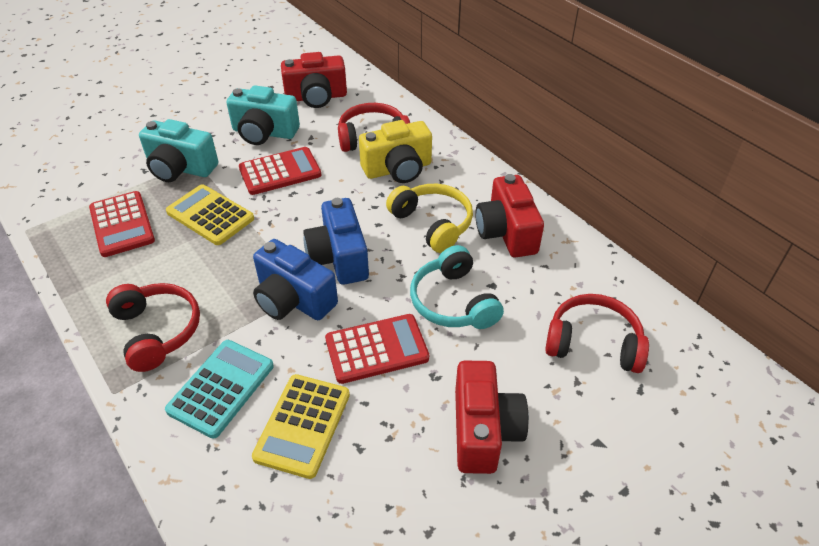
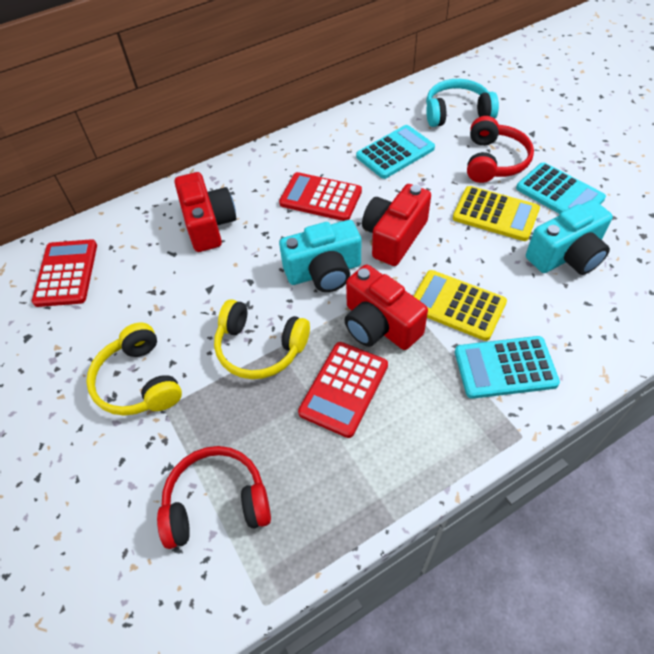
blue camera: 2 -> 0
red headphones: 3 -> 2
turquoise calculator: 1 -> 3
yellow camera: 1 -> 0
yellow headphones: 1 -> 2

